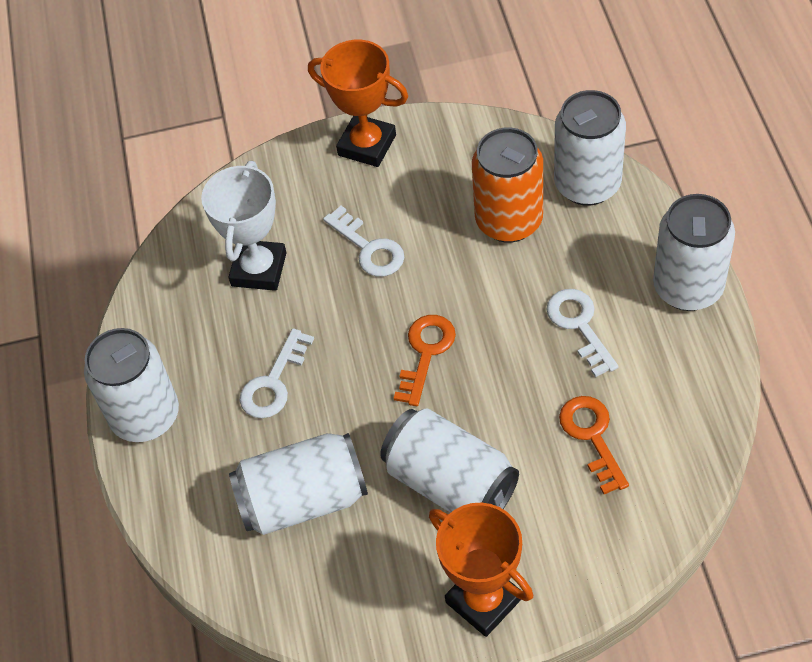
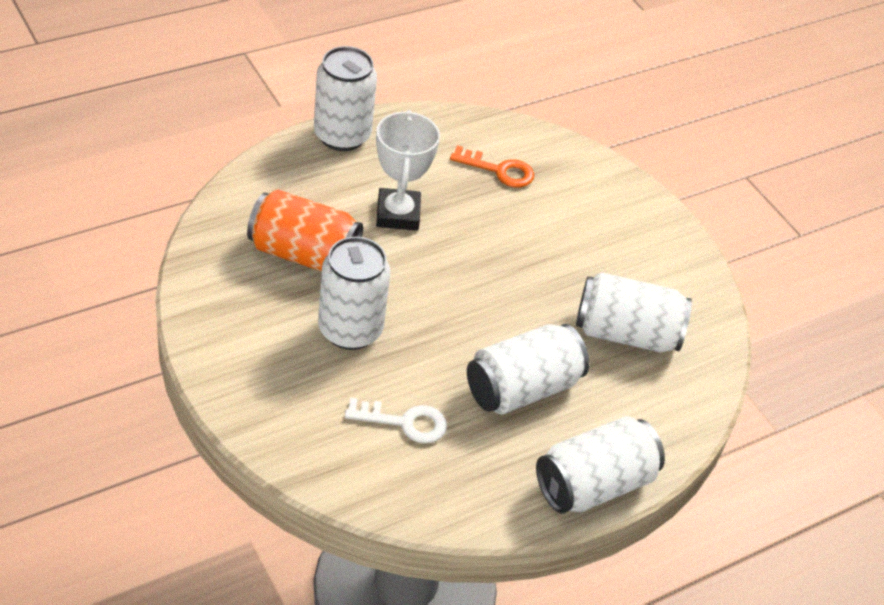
orange key: 2 -> 1
orange trophy: 2 -> 0
white key: 3 -> 1

